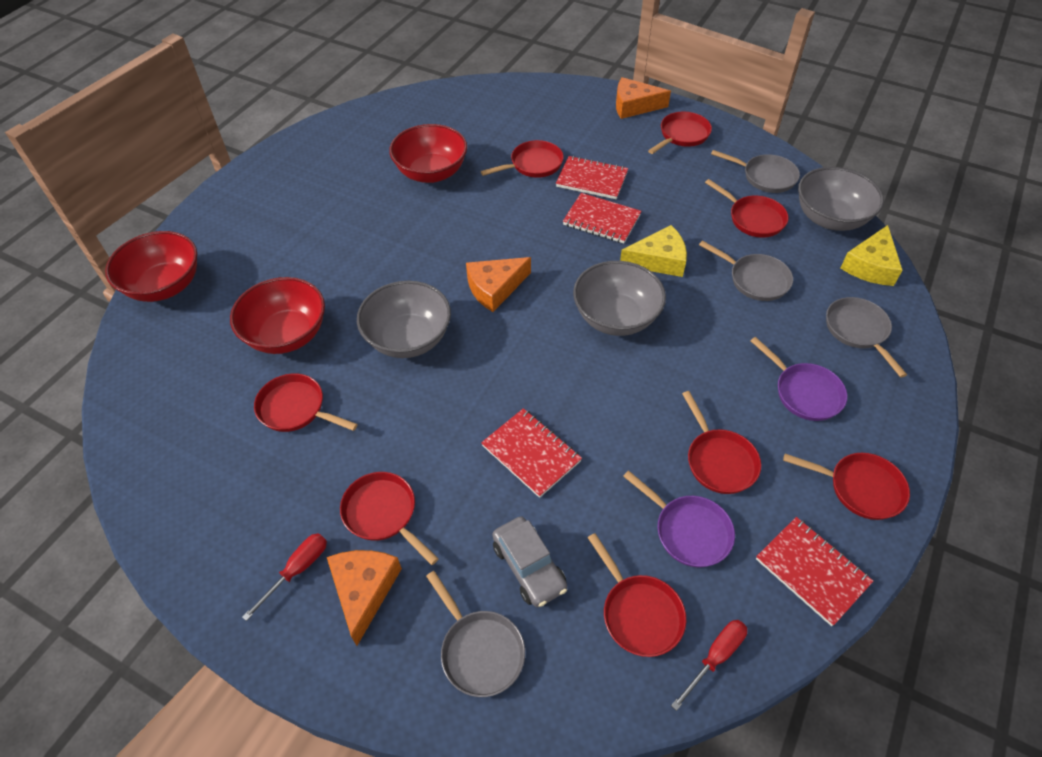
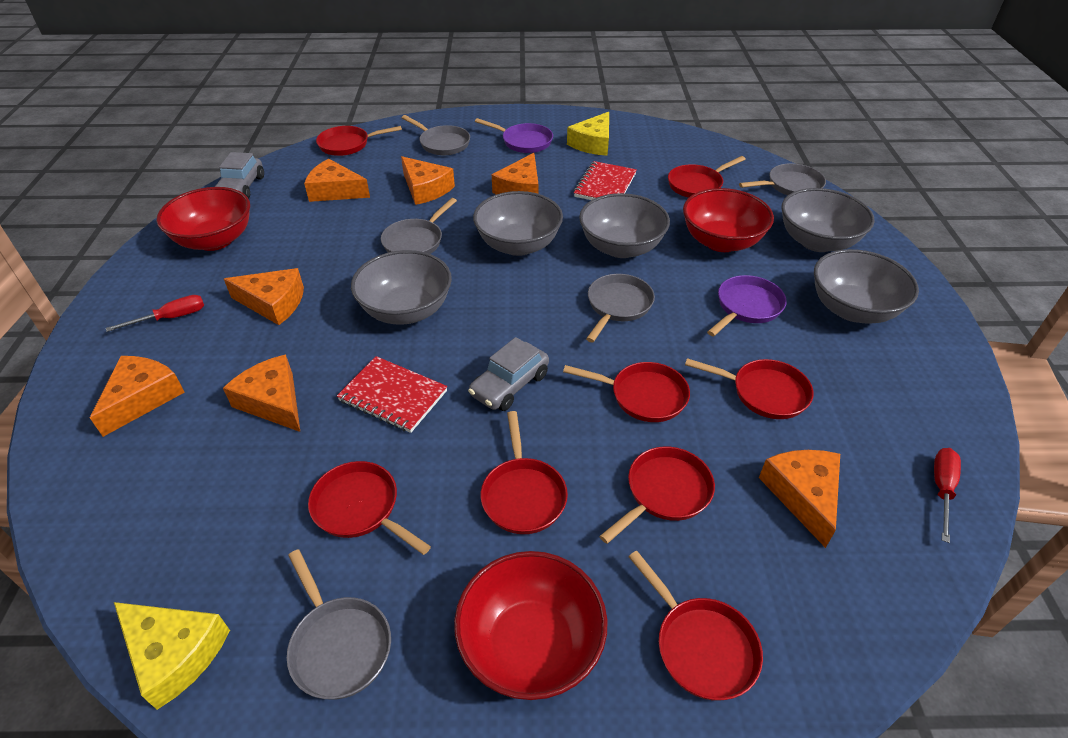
grey bowl: 3 -> 5
grey car: 1 -> 2
grey pan: 4 -> 5
orange cheese: 3 -> 7
red notebook: 4 -> 2

